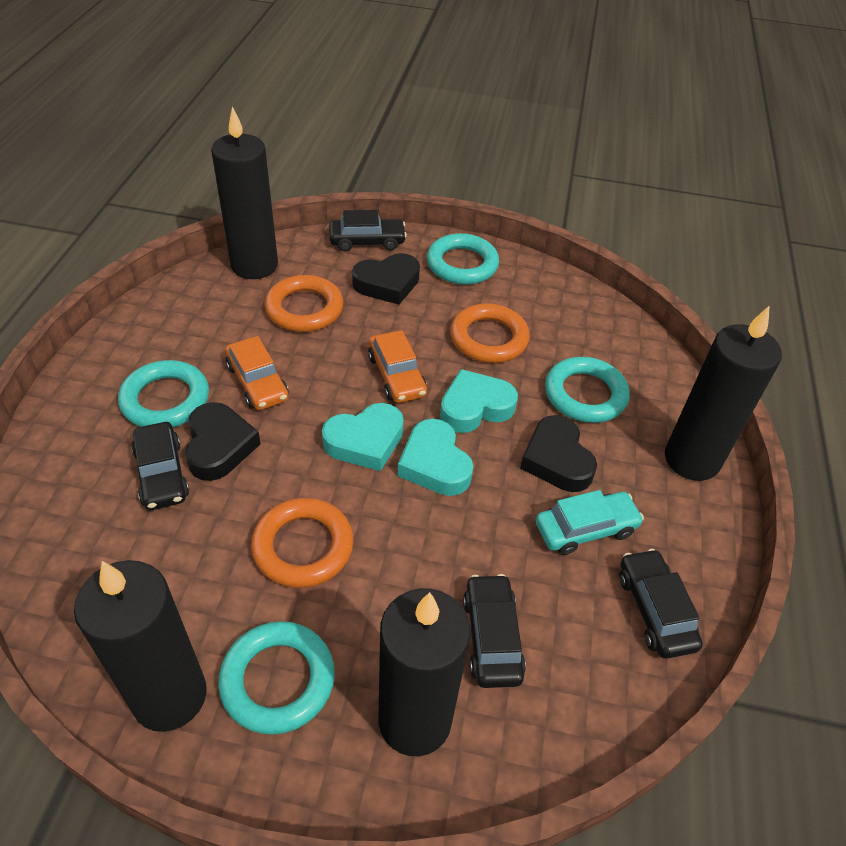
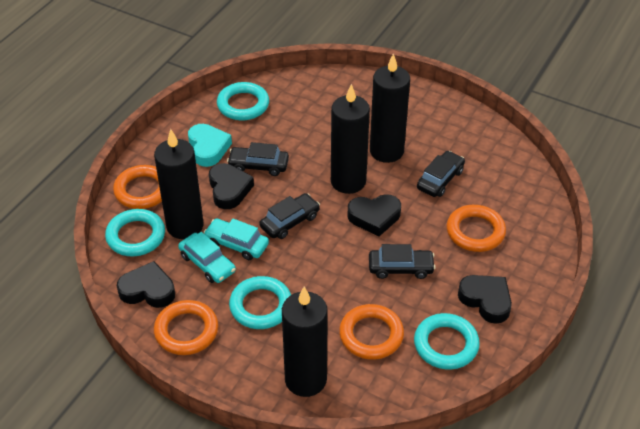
black heart: 3 -> 4
orange car: 2 -> 0
orange ring: 3 -> 4
turquoise car: 1 -> 2
turquoise heart: 3 -> 1

